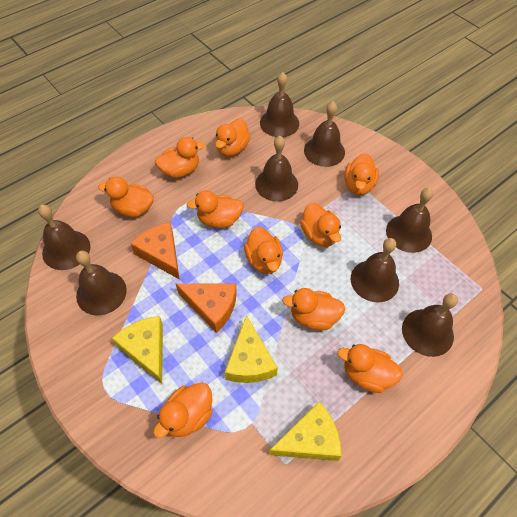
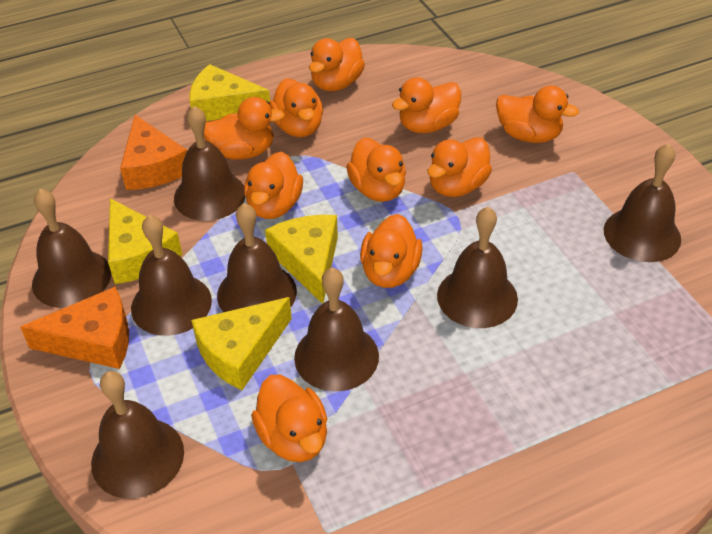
yellow cheese: 3 -> 4

